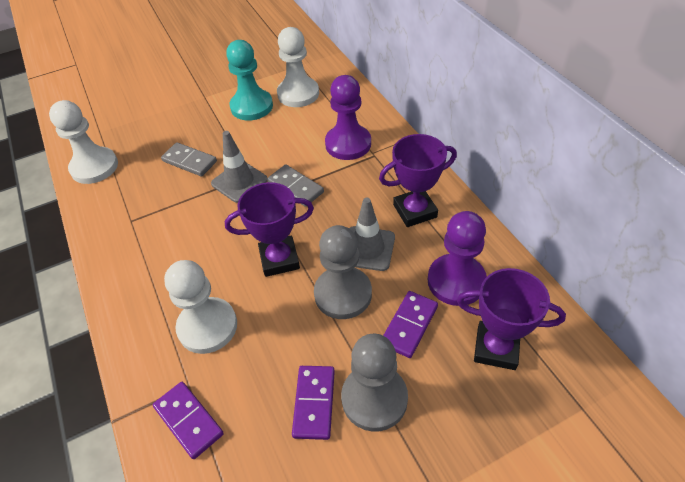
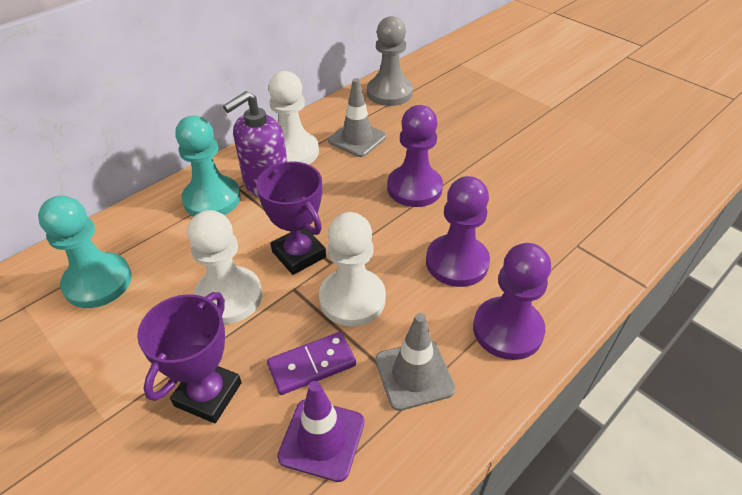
grey domino: 2 -> 0
grey pawn: 2 -> 1
purple domino: 3 -> 1
purple pawn: 2 -> 3
purple soap dispenser: 0 -> 1
purple traffic cone: 0 -> 1
purple trophy: 3 -> 2
turquoise pawn: 1 -> 2

